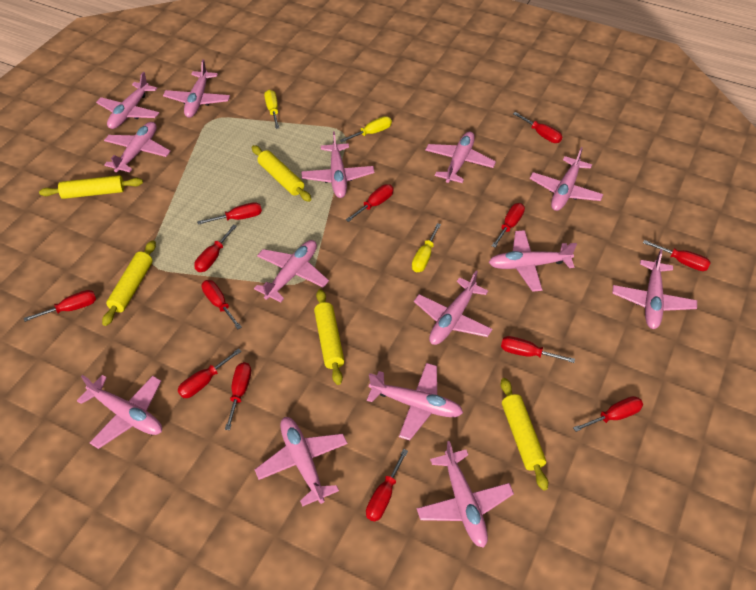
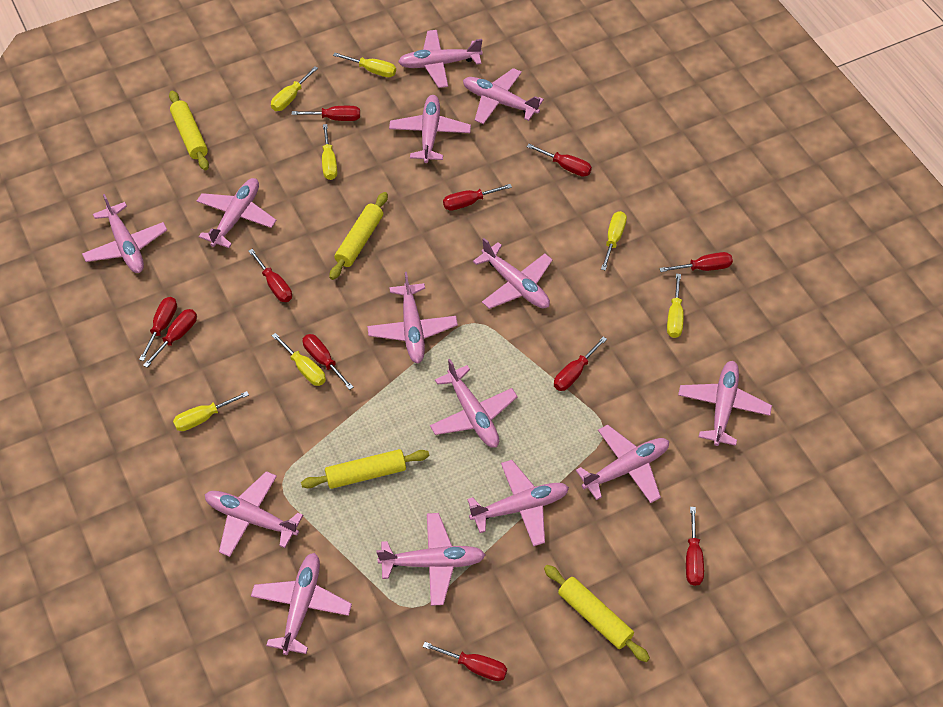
red screwdriver: 13 -> 11
yellow rolling pin: 5 -> 4
yellow screwdriver: 3 -> 7

